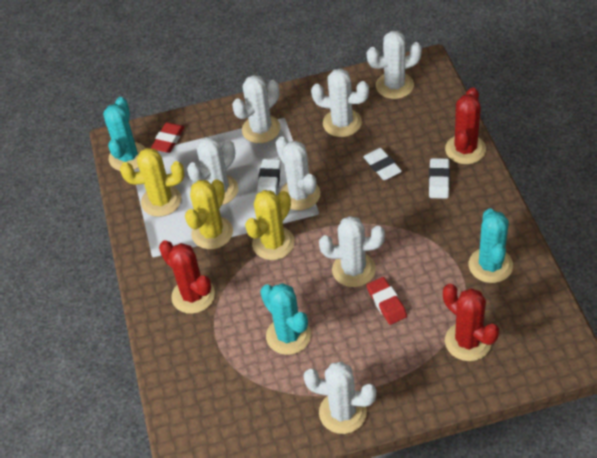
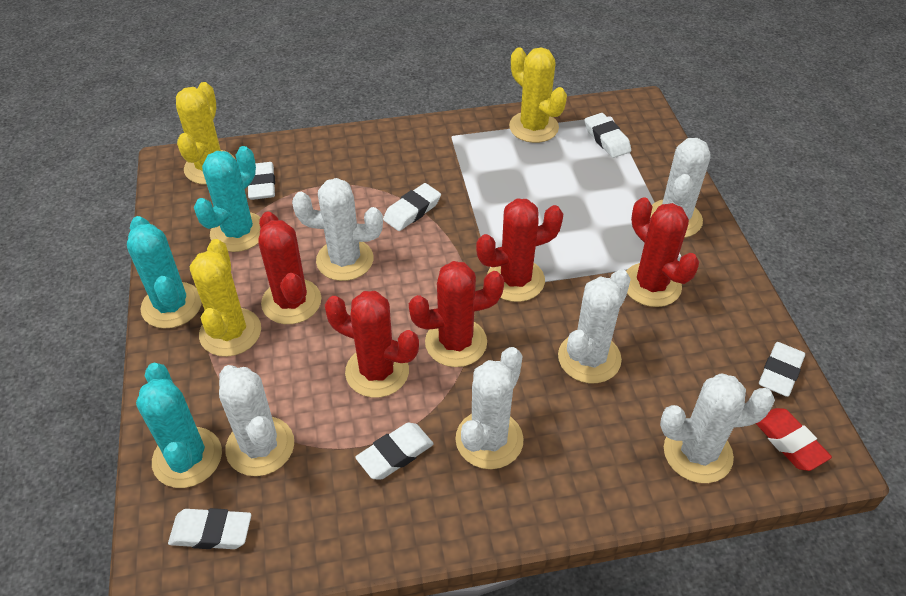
red cactus: 3 -> 5
red eraser: 2 -> 1
white cactus: 7 -> 6
white eraser: 3 -> 6

